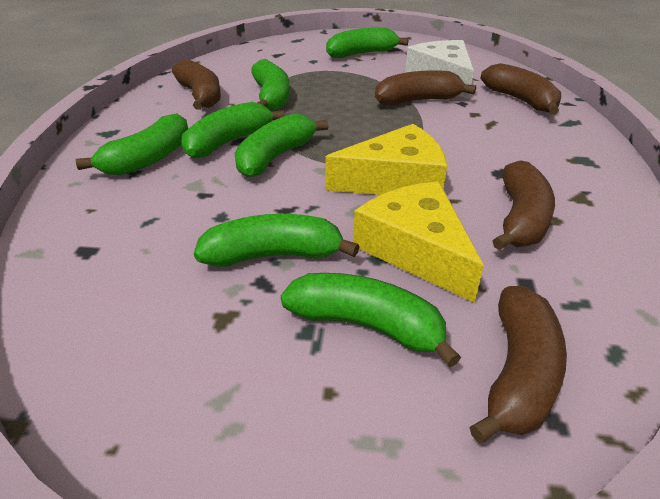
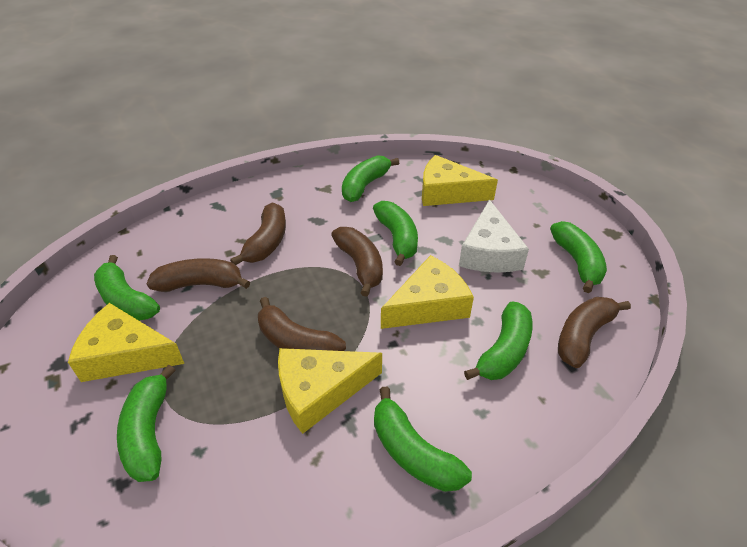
yellow cheese: 2 -> 4

